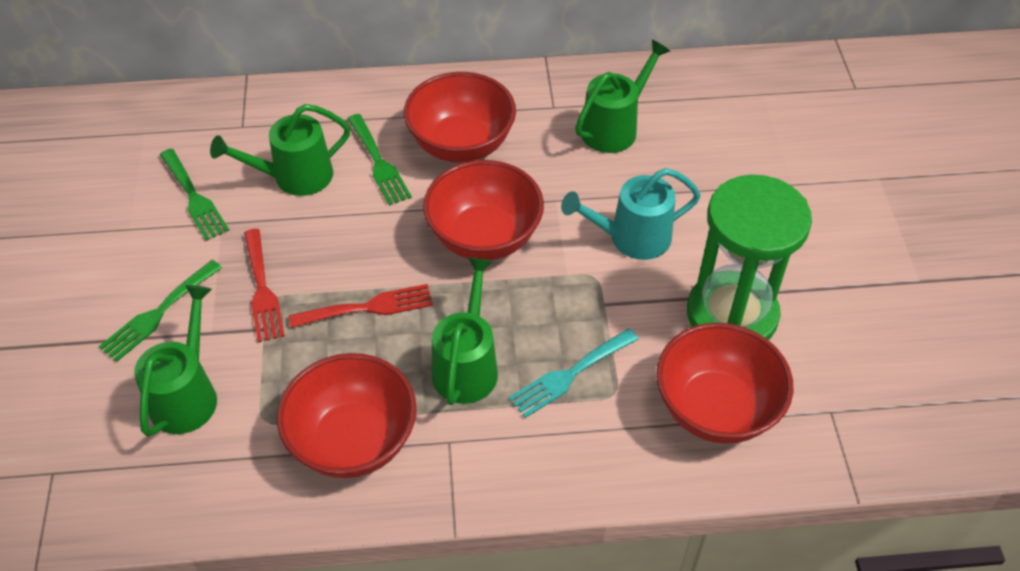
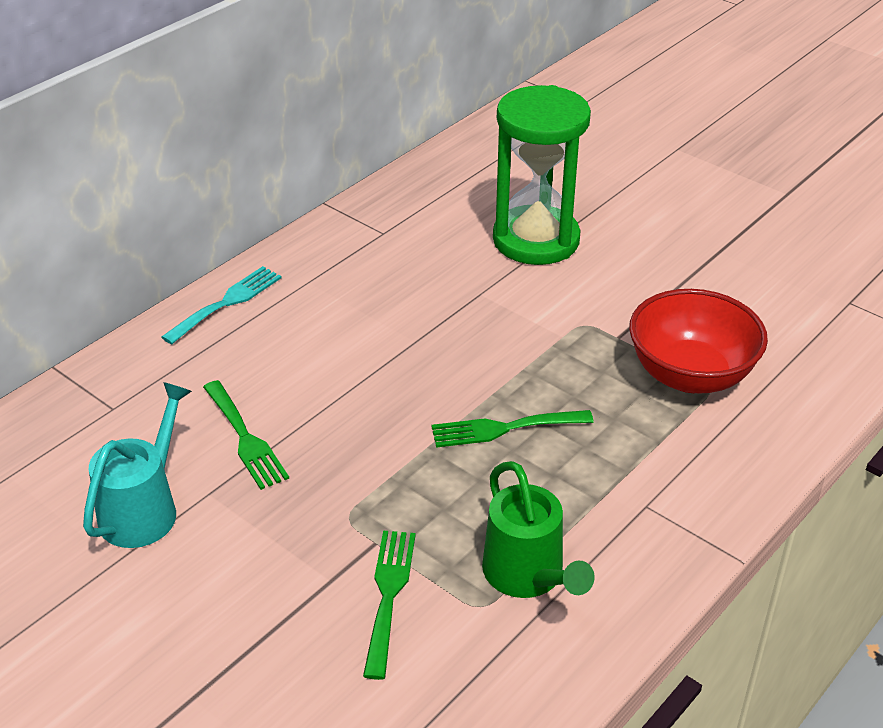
green watering can: 4 -> 1
red bowl: 4 -> 1
red fork: 2 -> 0

